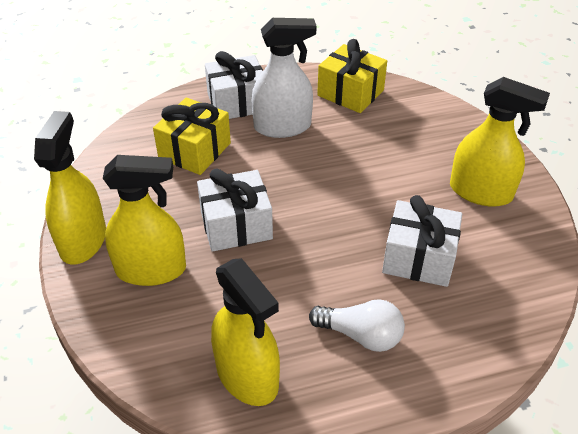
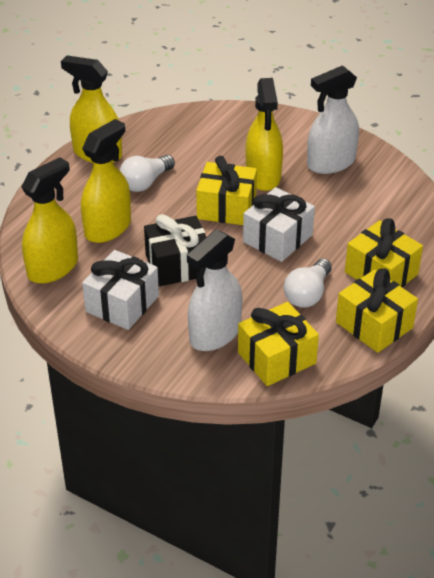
black gift: 0 -> 1
white gift: 3 -> 2
white light bulb: 1 -> 2
white spray bottle: 1 -> 2
yellow gift: 2 -> 4

